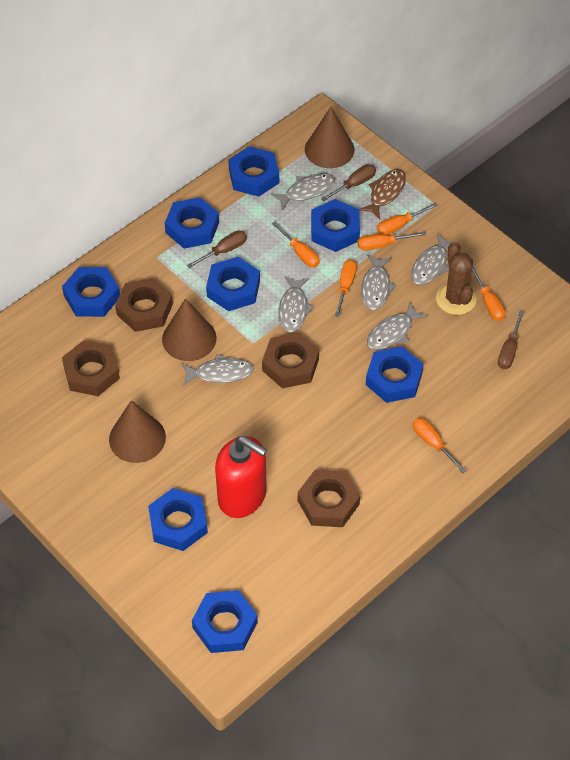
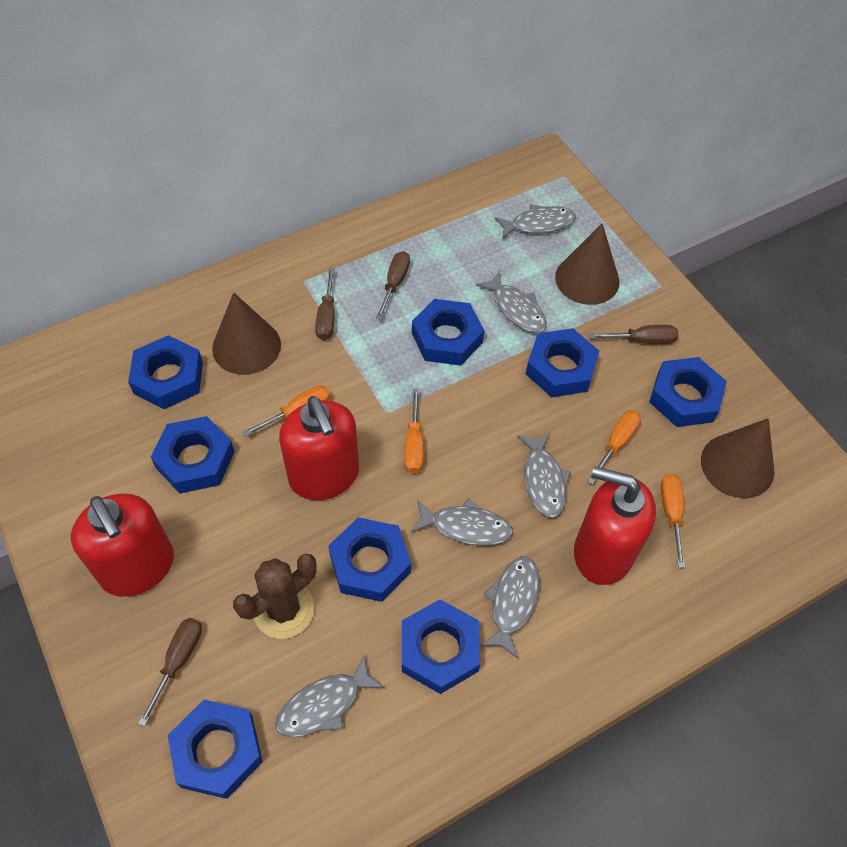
brown fish: 1 -> 0
brown nut: 4 -> 0
brown screwdriver: 3 -> 4
orange screwdriver: 6 -> 4
red soap dispenser: 1 -> 3

